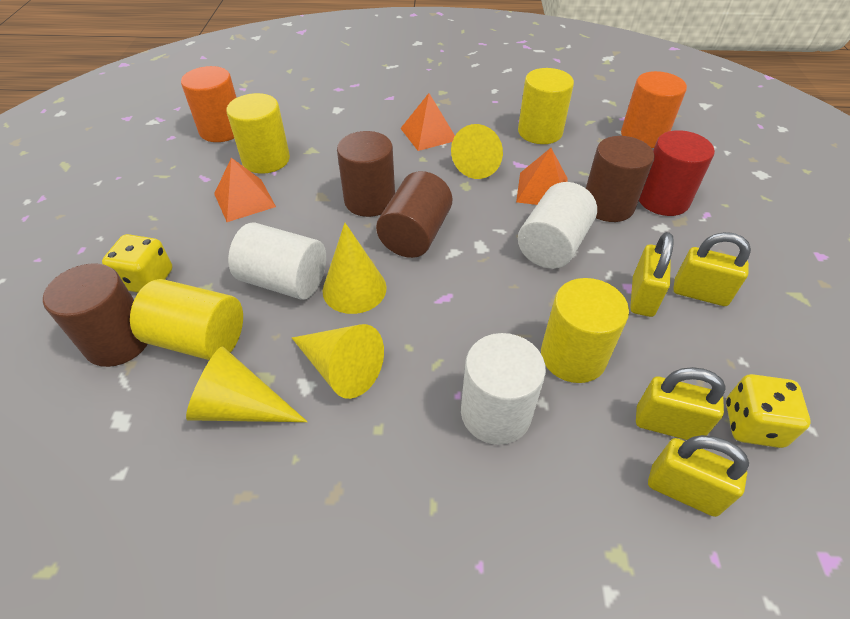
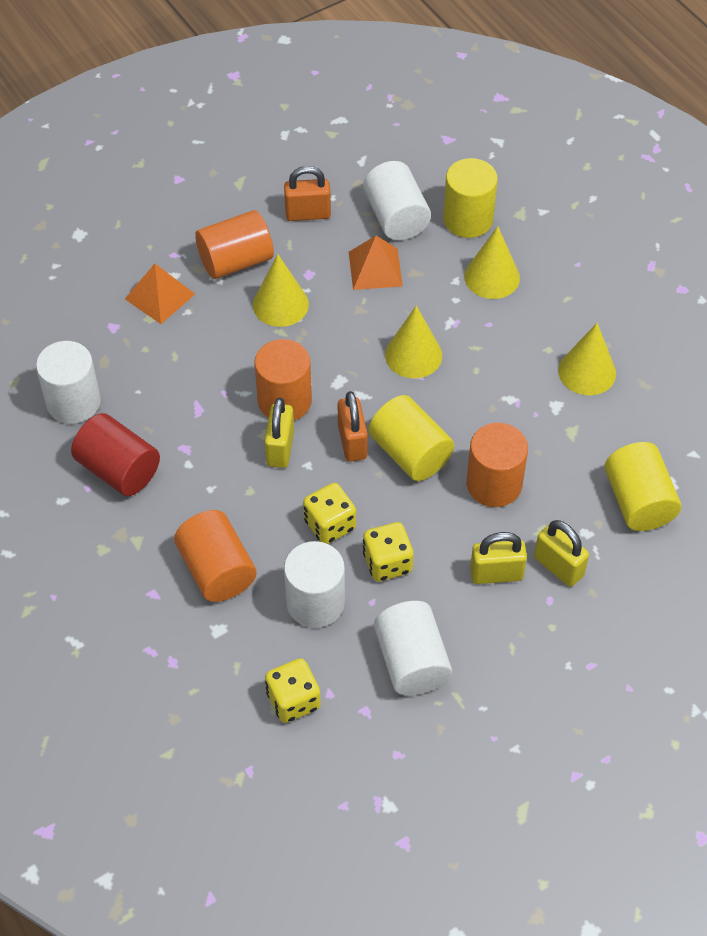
brown cylinder: 4 -> 0
orange cylinder: 2 -> 4
orange padlock: 0 -> 2
orange pyramid: 3 -> 2
white cylinder: 3 -> 4
yellow cylinder: 4 -> 3
yellow dice: 2 -> 3
yellow padlock: 4 -> 3

